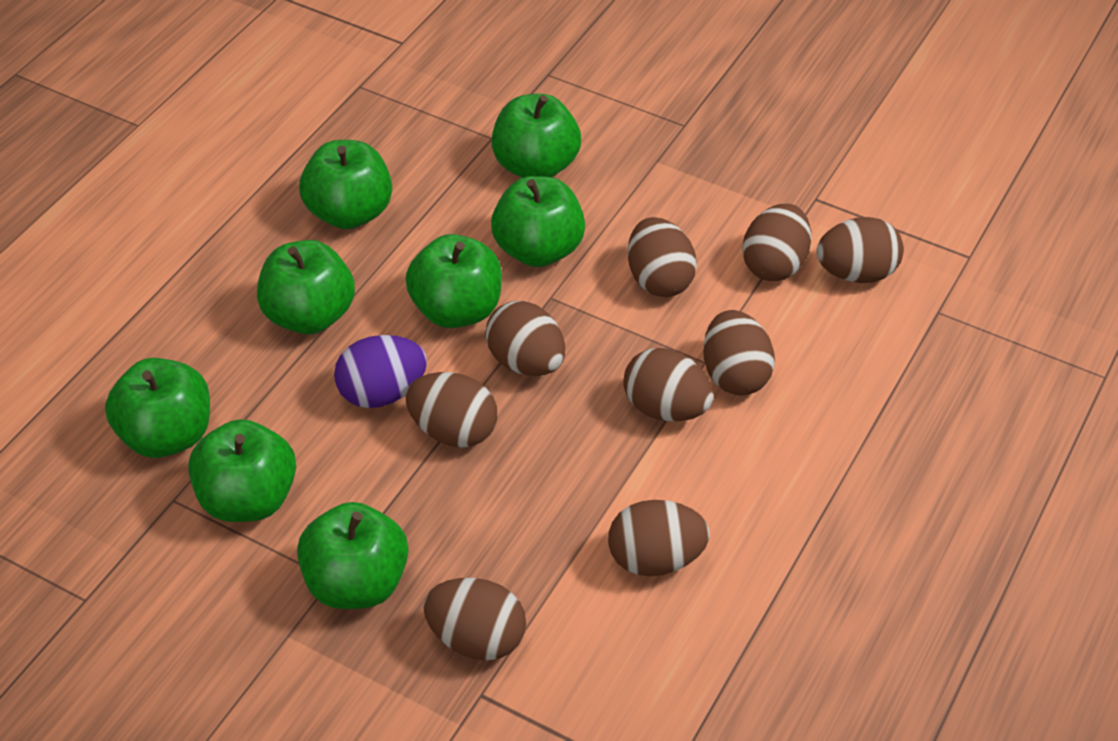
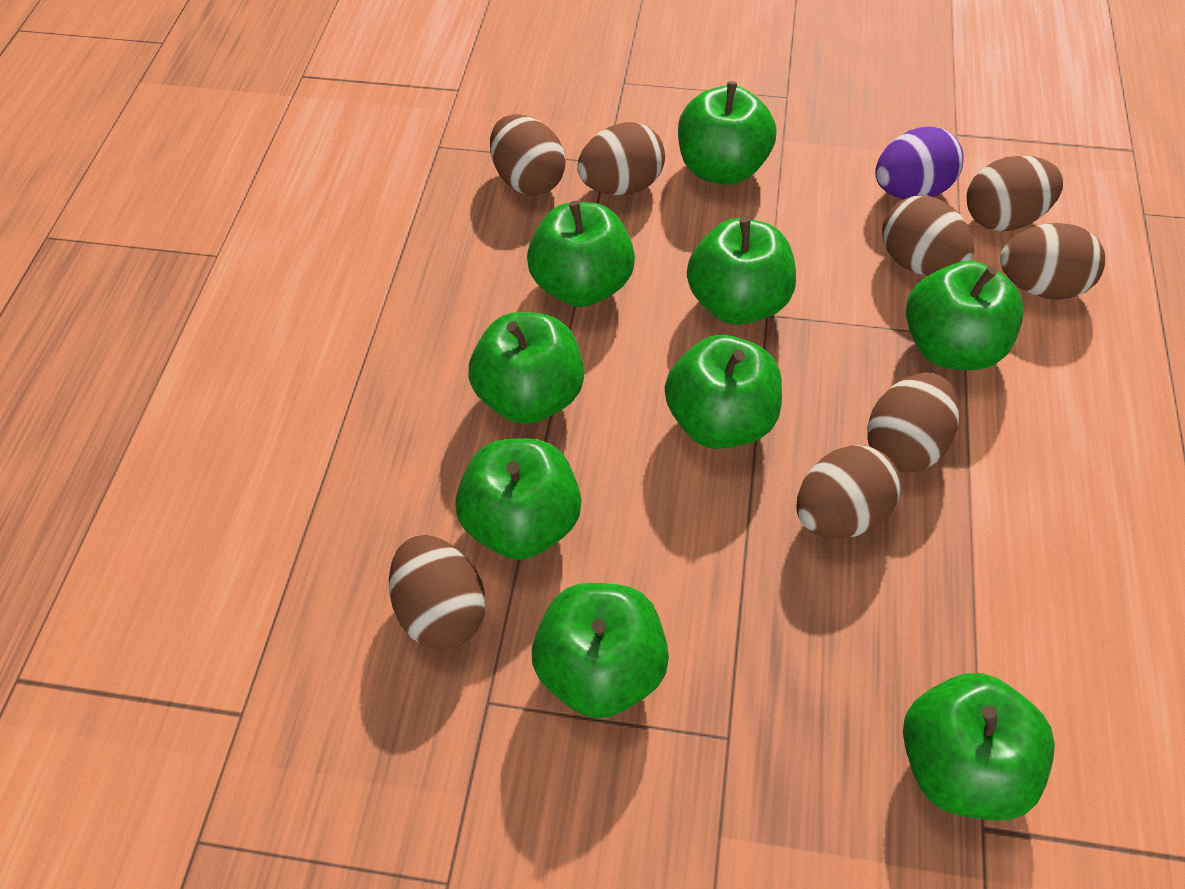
brown egg: 9 -> 8
green apple: 8 -> 9

